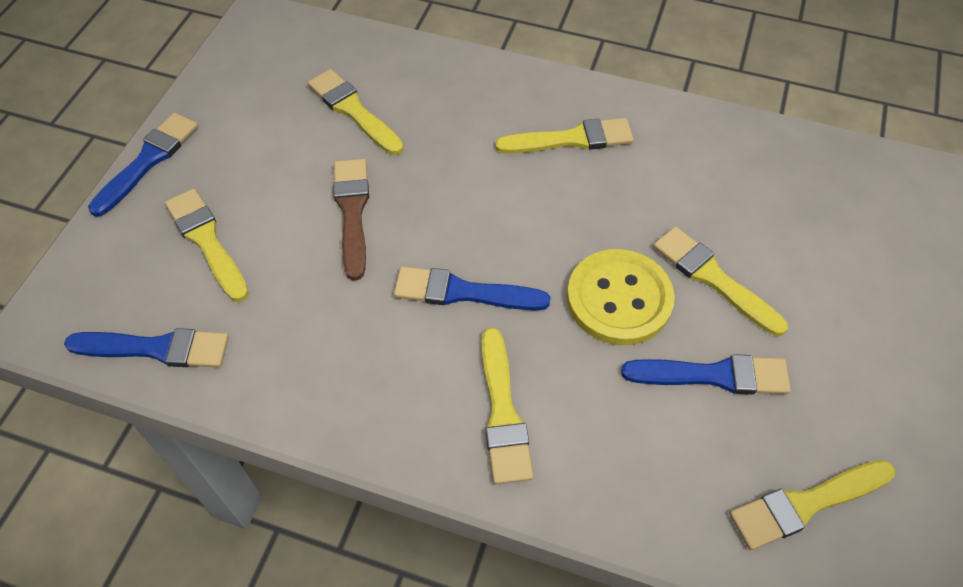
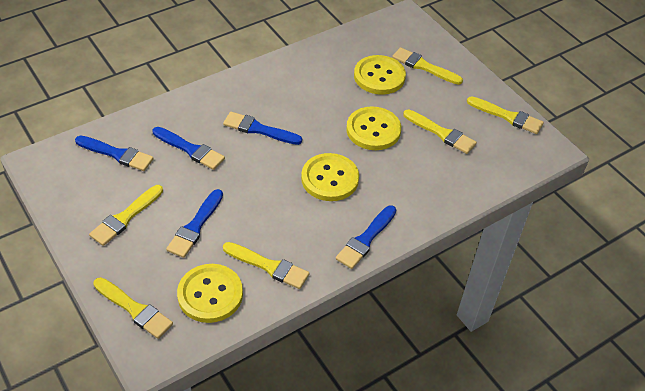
blue brush: 4 -> 5
brown brush: 1 -> 0
yellow button: 1 -> 4

